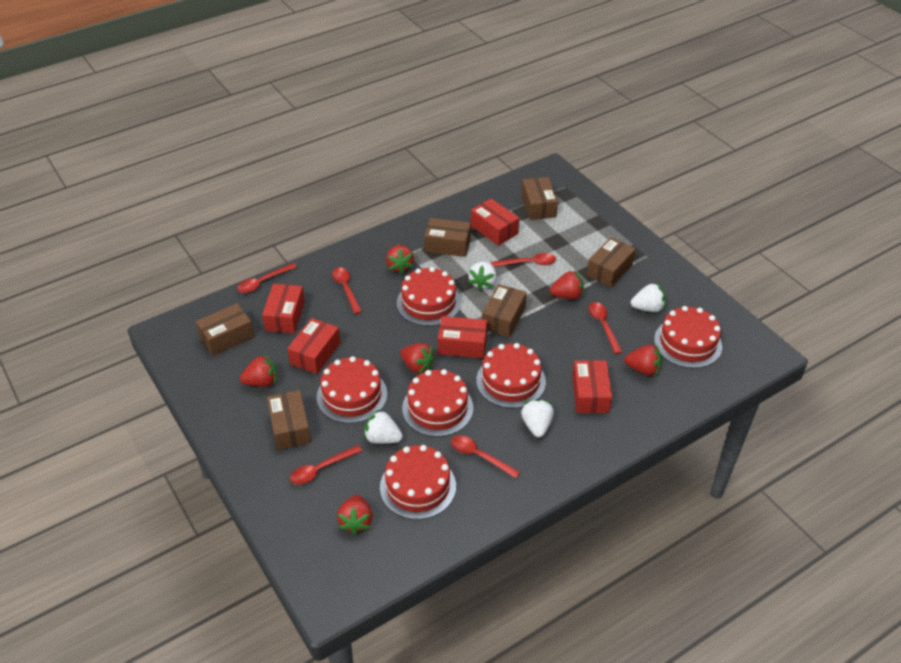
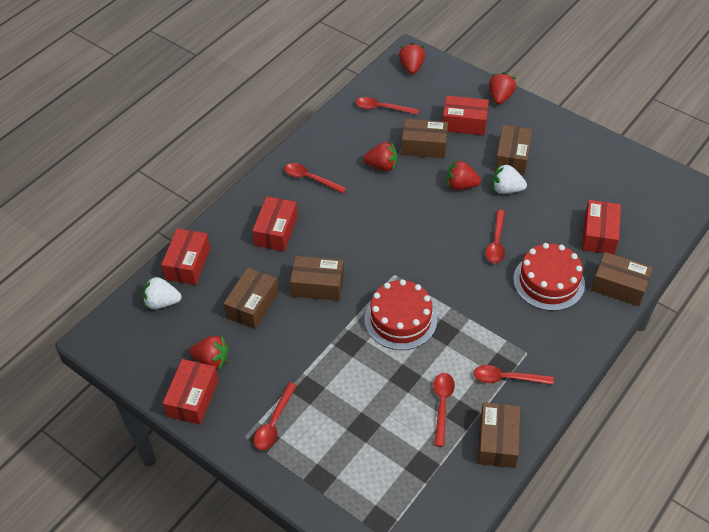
red cake: 6 -> 2
red strawberry: 6 -> 5
white strawberry: 4 -> 2

